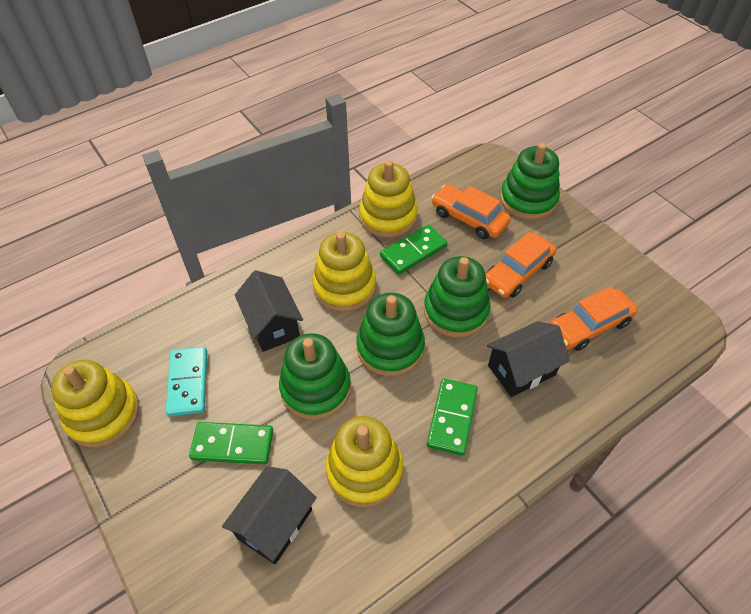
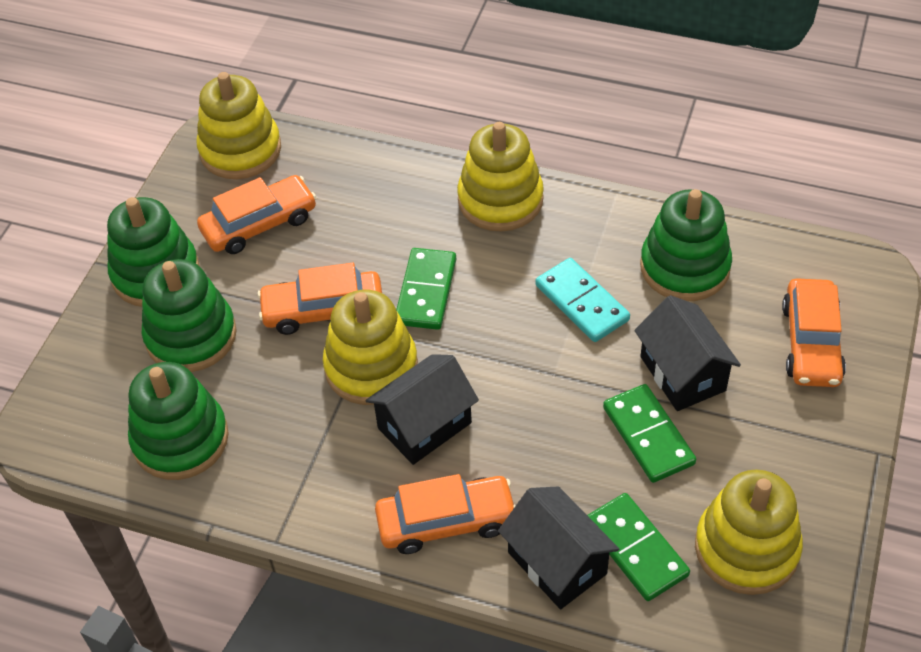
orange car: 3 -> 4

